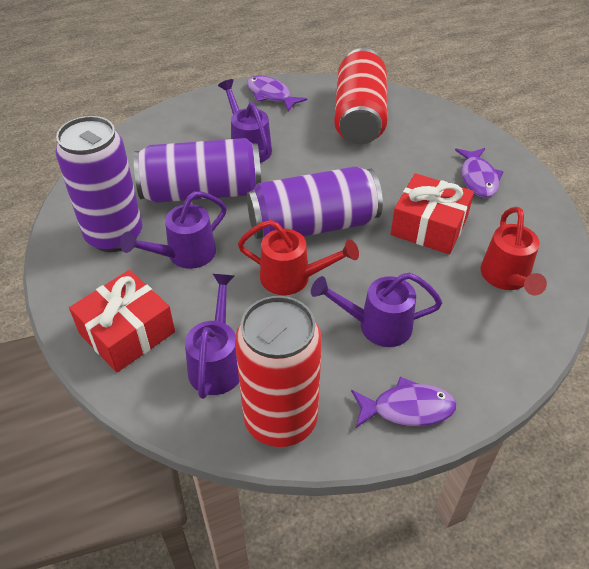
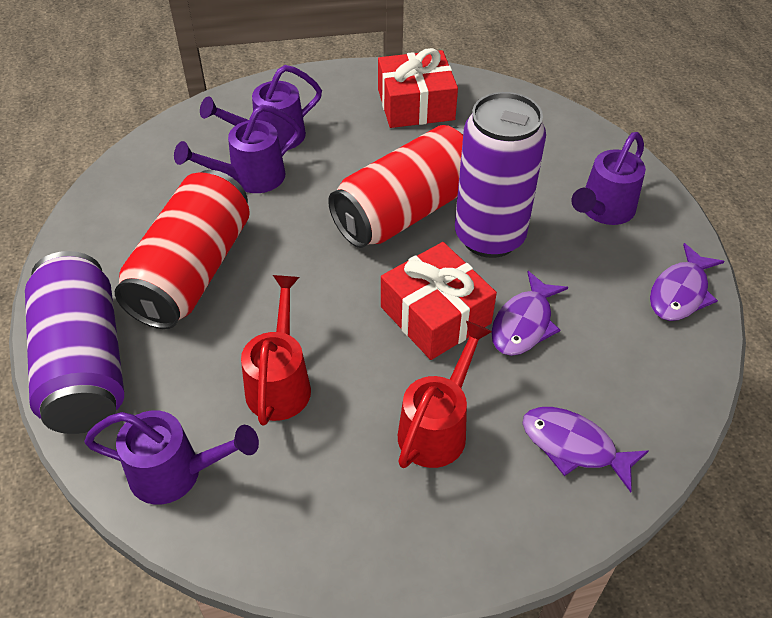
purple can: 3 -> 2

